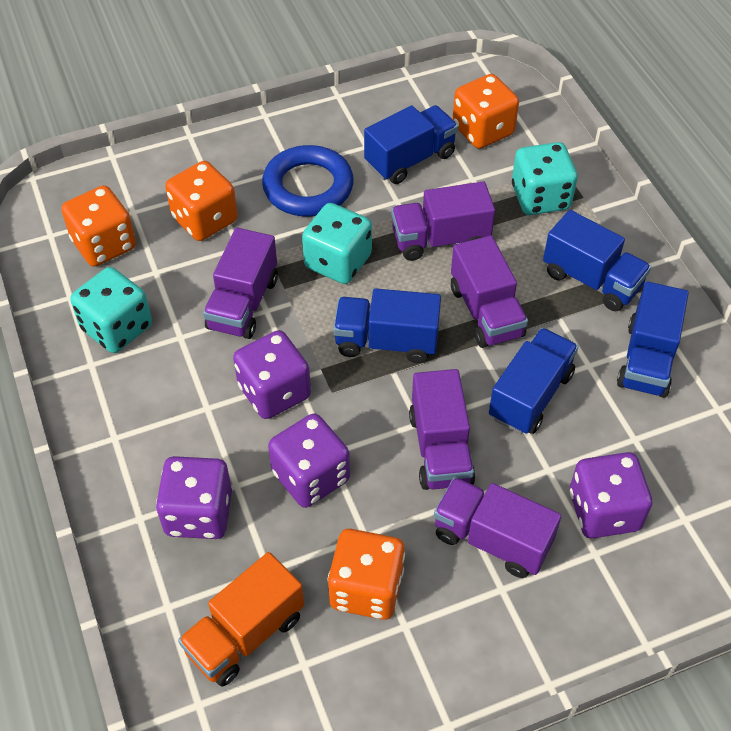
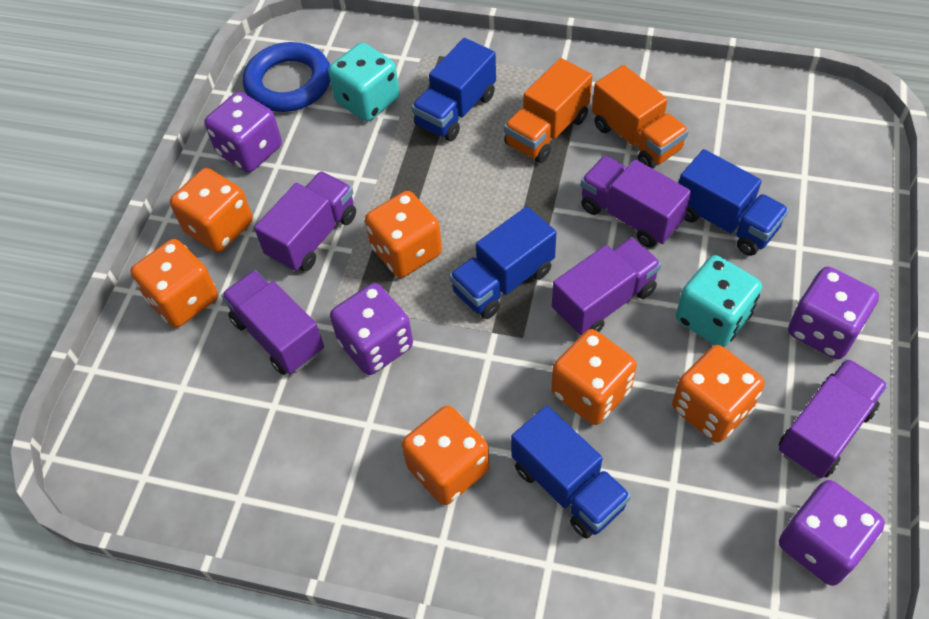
blue truck: 5 -> 4
orange dice: 4 -> 6
orange truck: 1 -> 2
turquoise dice: 3 -> 2

